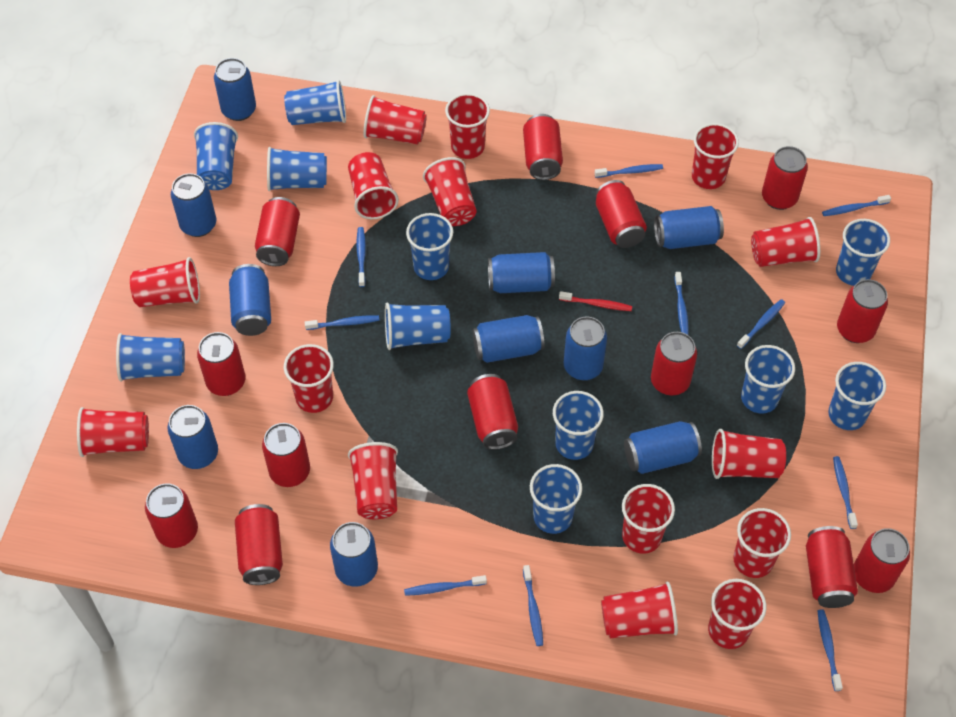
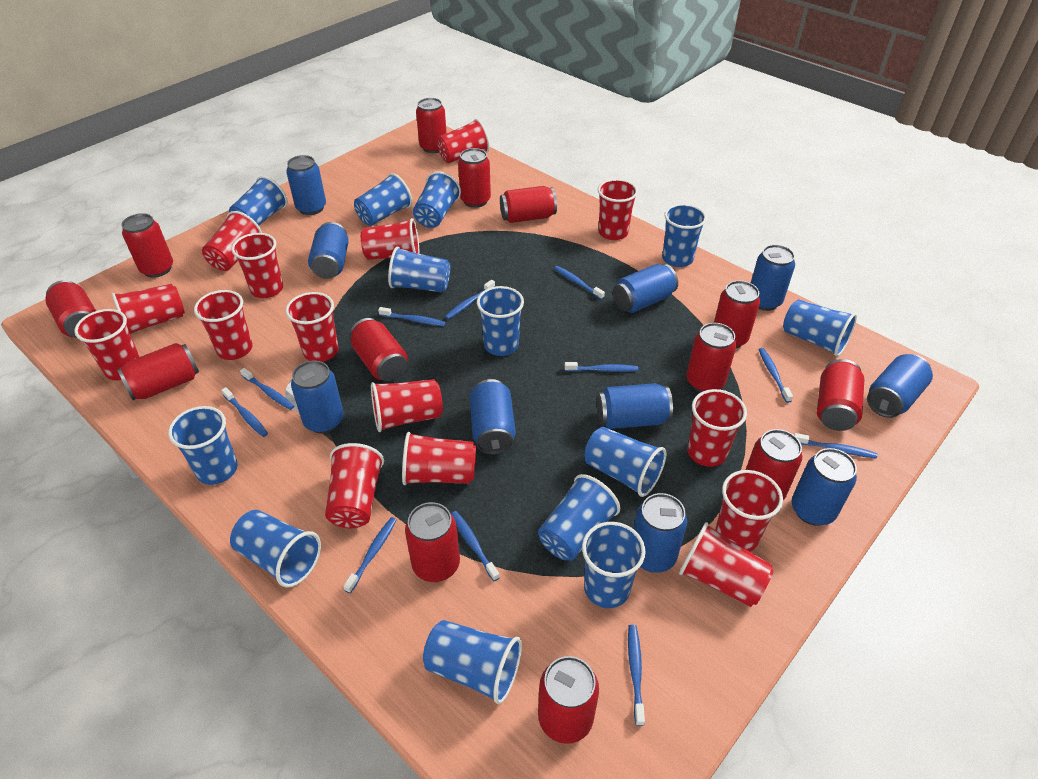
blue cup: 11 -> 13
blue toothbrush: 10 -> 11
red toothbrush: 1 -> 0

